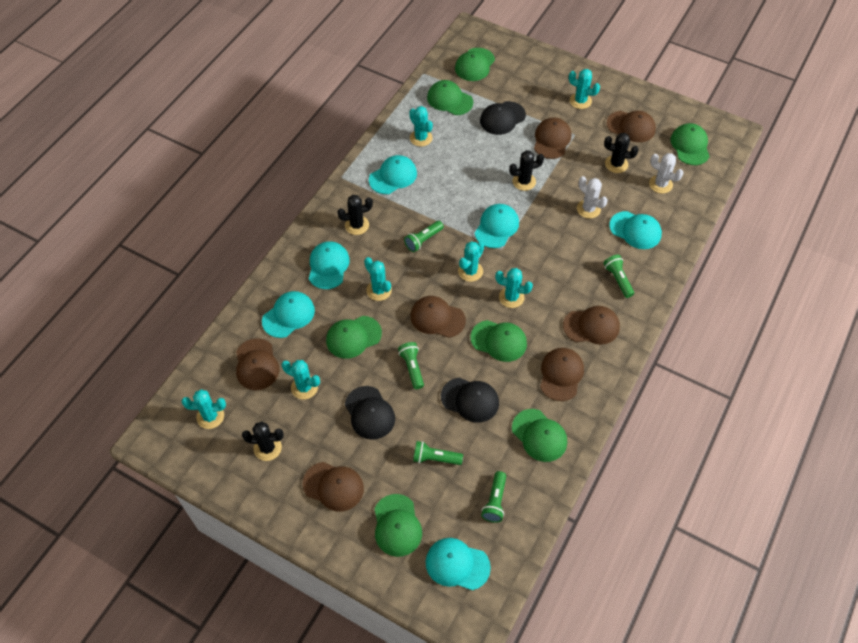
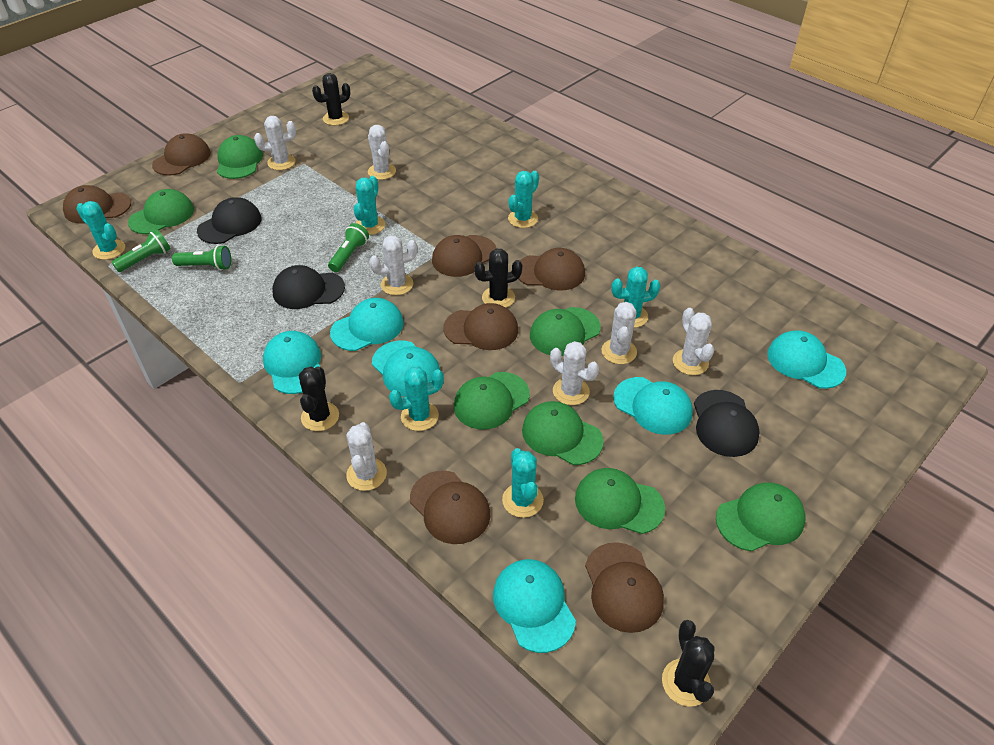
green flashlight: 5 -> 3
turquoise cactus: 7 -> 6
white cactus: 2 -> 7

